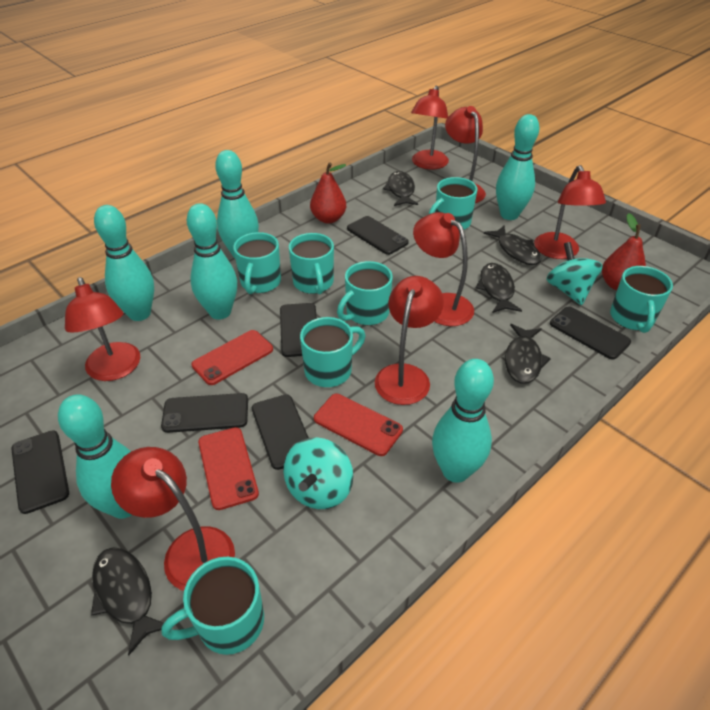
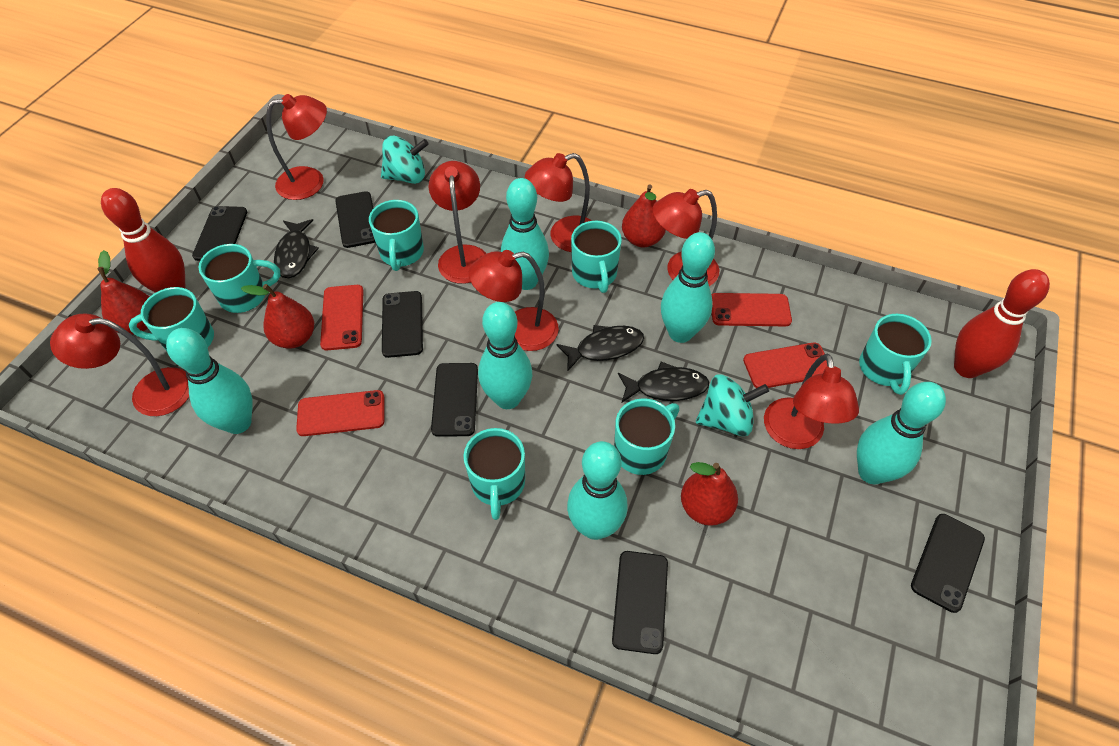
black fish: 5 -> 3
red bowling pin: 0 -> 2
red pear: 2 -> 4
red phone: 3 -> 4

